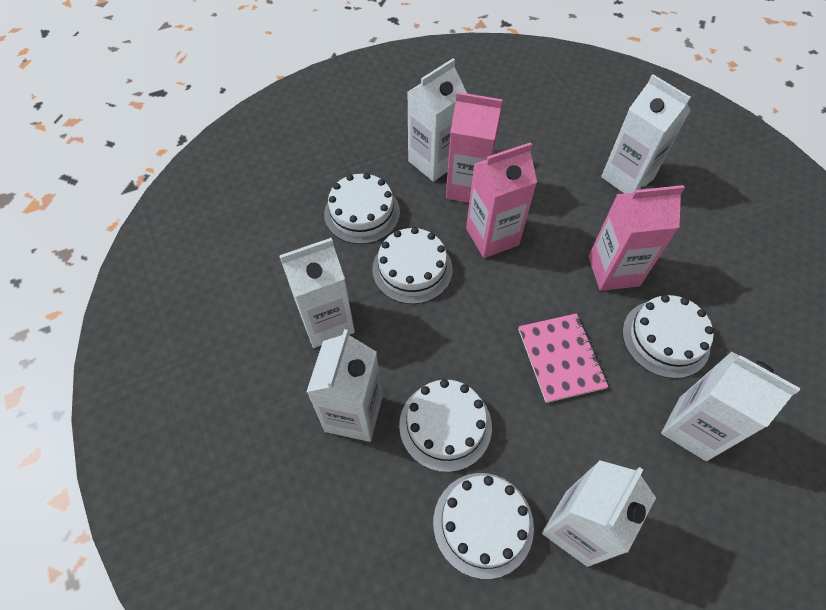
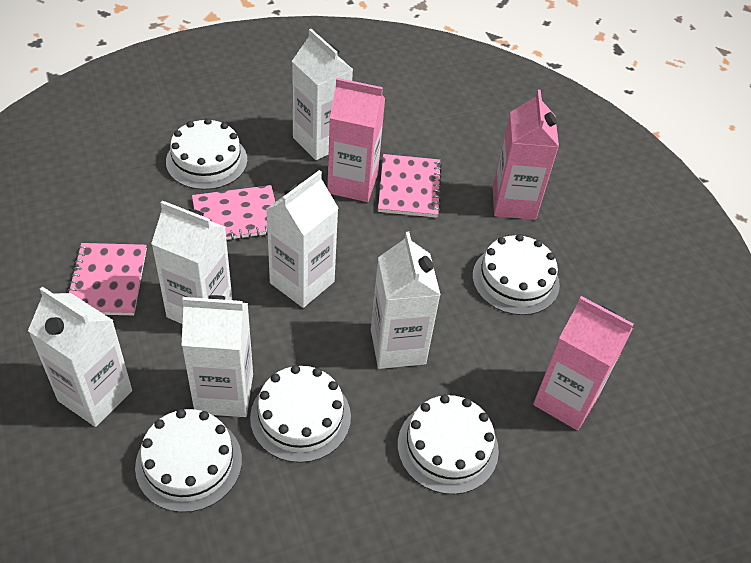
pink notebook: 1 -> 3

